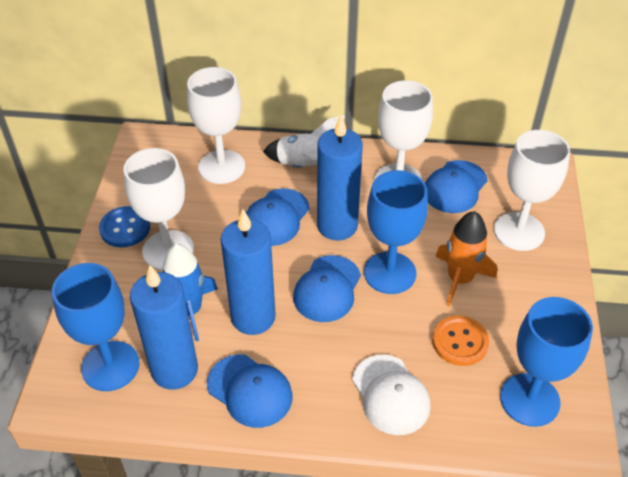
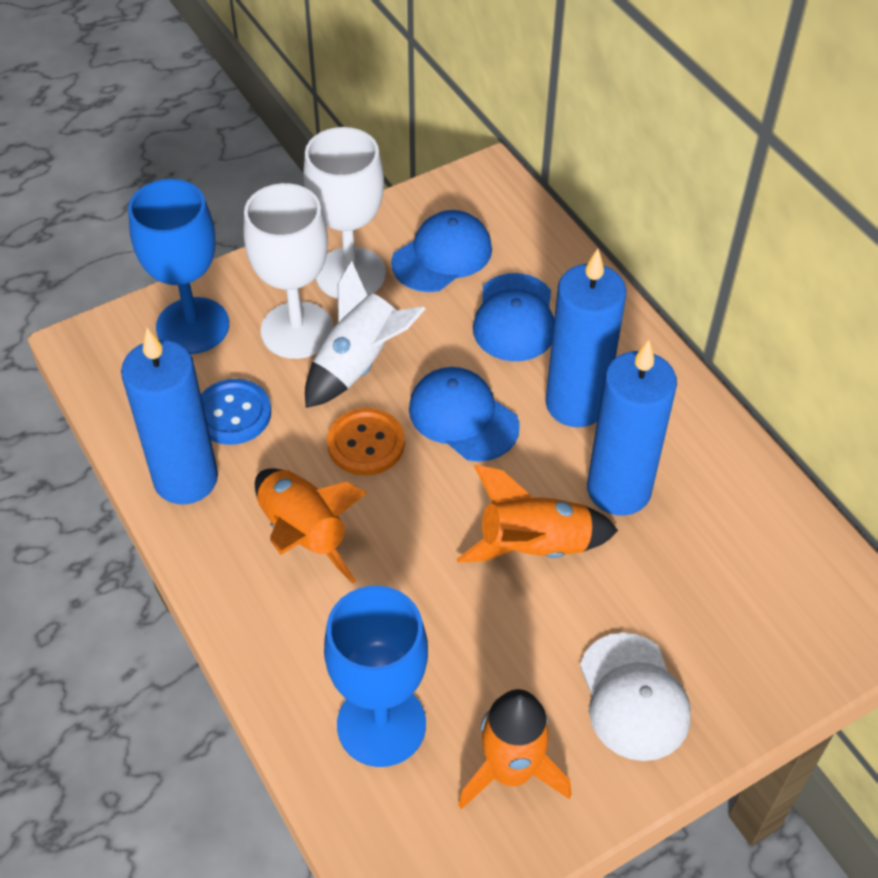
blue cap: 4 -> 3
blue goblet: 3 -> 2
blue rocket: 1 -> 0
orange rocket: 1 -> 3
white goblet: 4 -> 2

